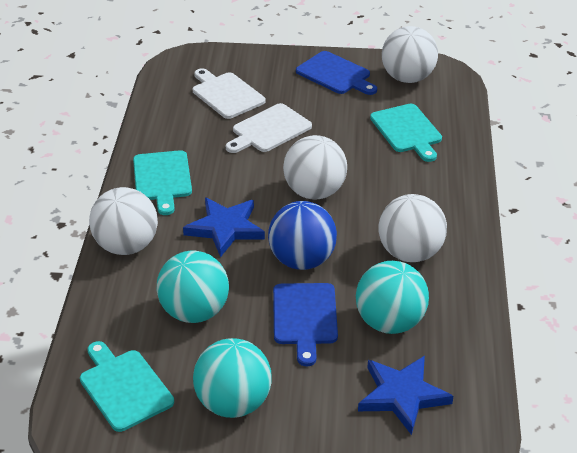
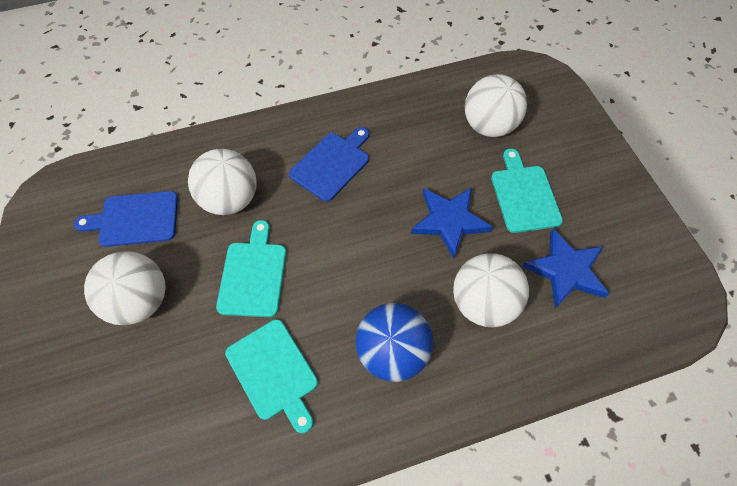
turquoise ball: 3 -> 0
white cutting board: 2 -> 0

